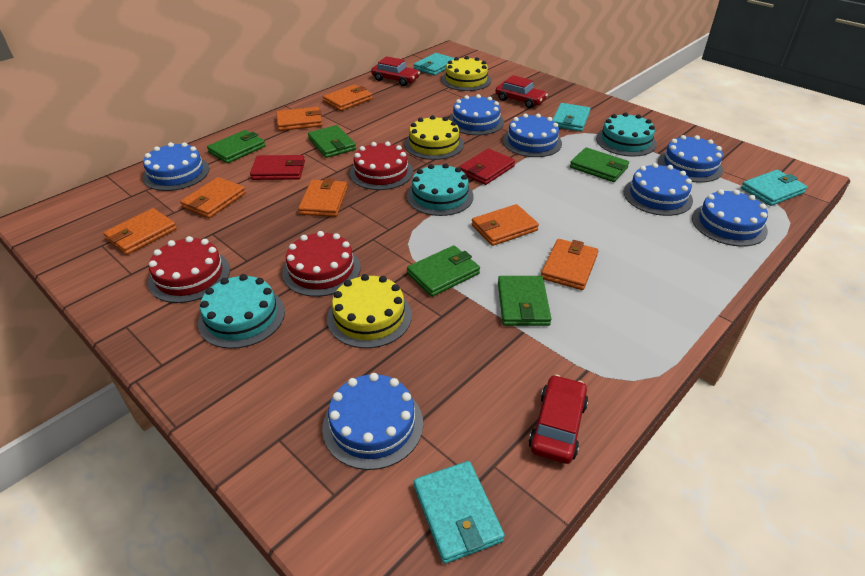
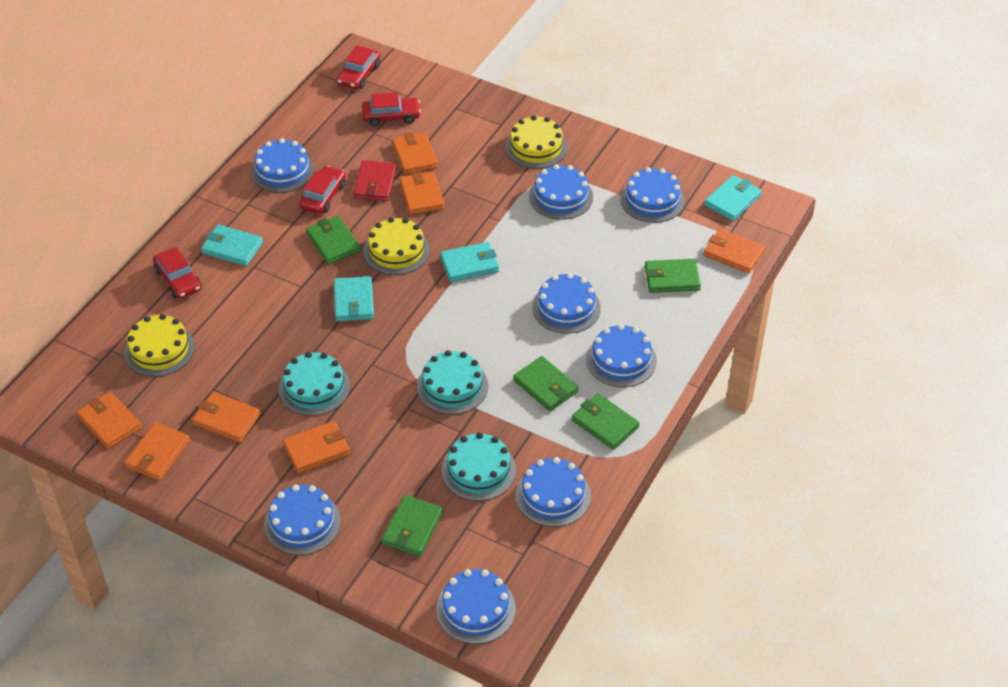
blue cake: 7 -> 8
red cake: 3 -> 0
red car: 3 -> 4
red wallet: 2 -> 1

